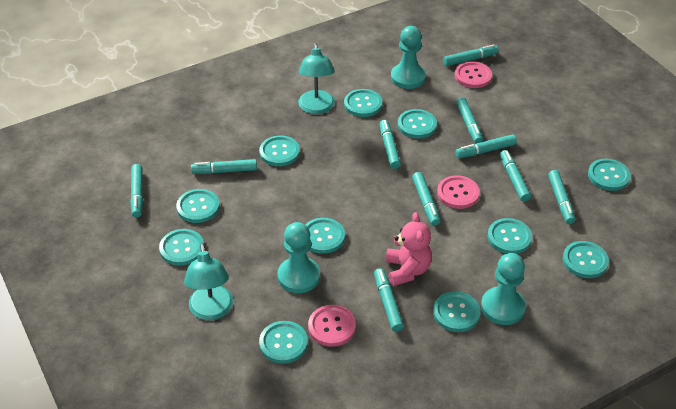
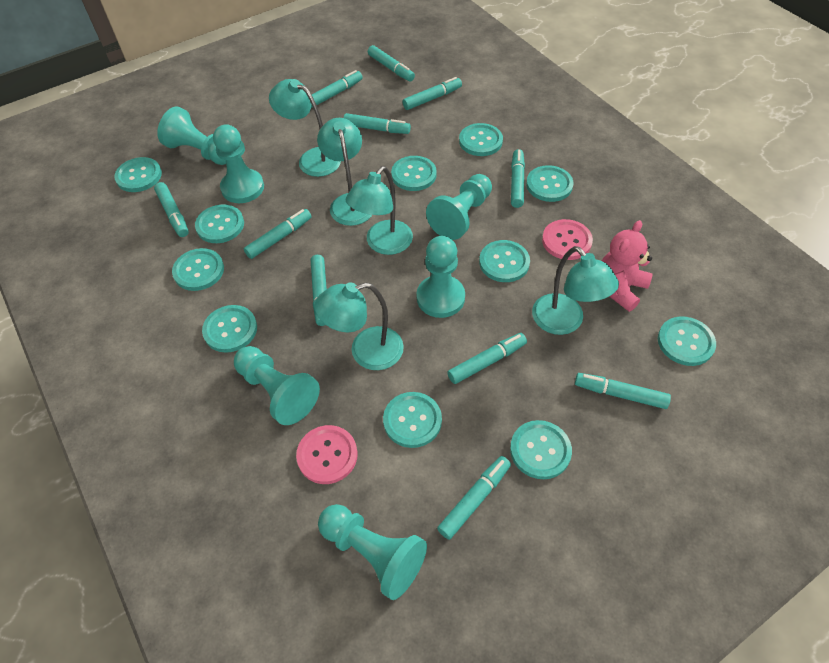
pink button: 3 -> 2
turquoise lamp: 2 -> 5
turquoise marker: 10 -> 11
turquoise pawn: 3 -> 6

